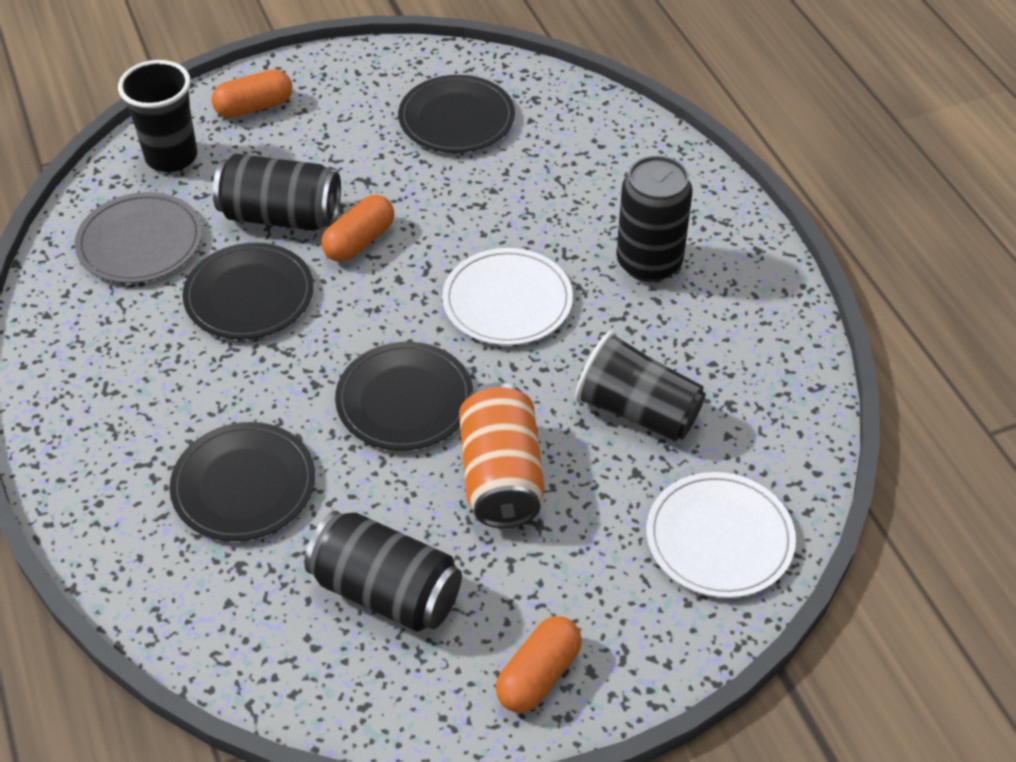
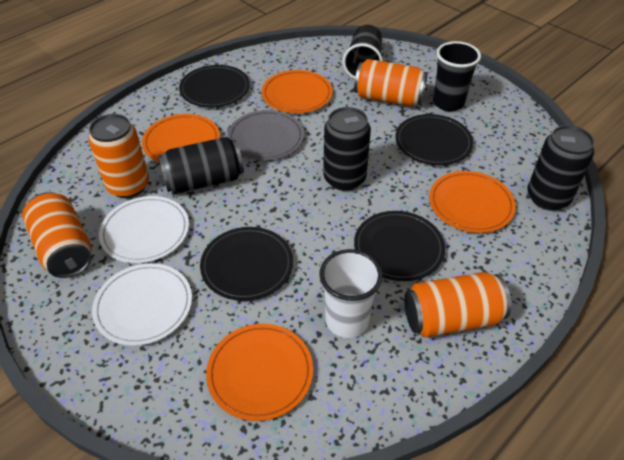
orange can: 1 -> 4
orange capsule: 3 -> 0
orange plate: 0 -> 4
white cup: 0 -> 1

